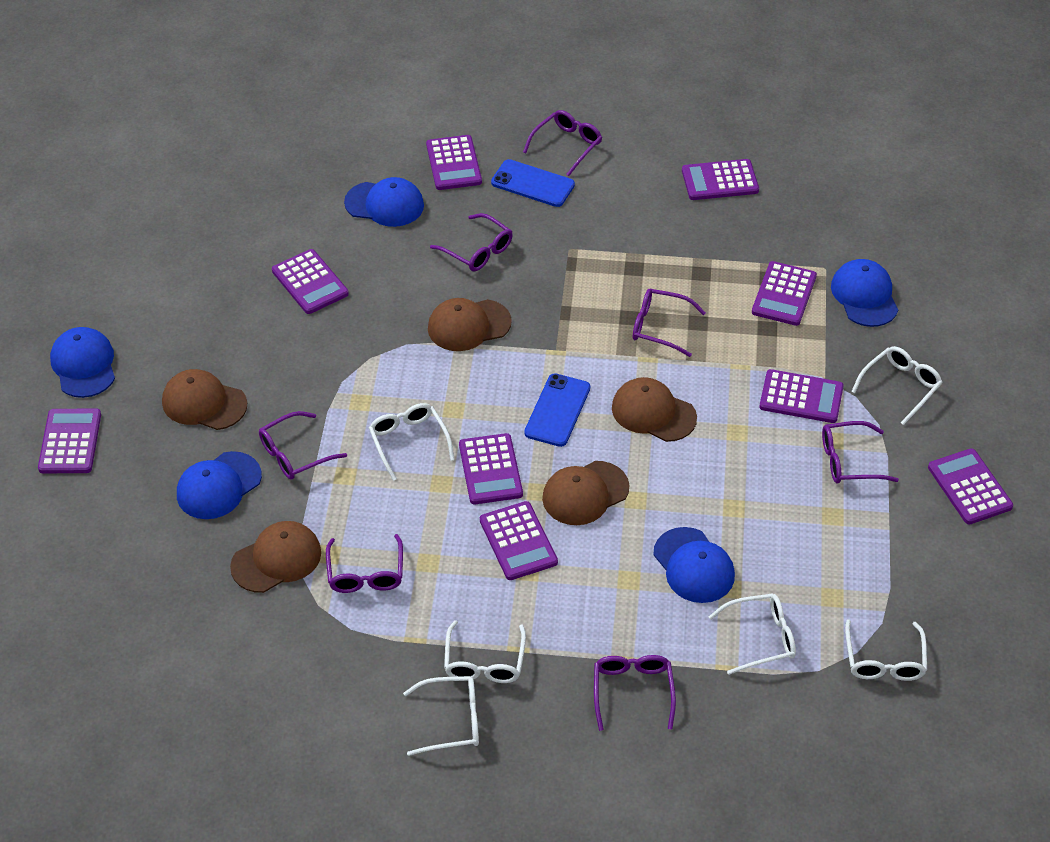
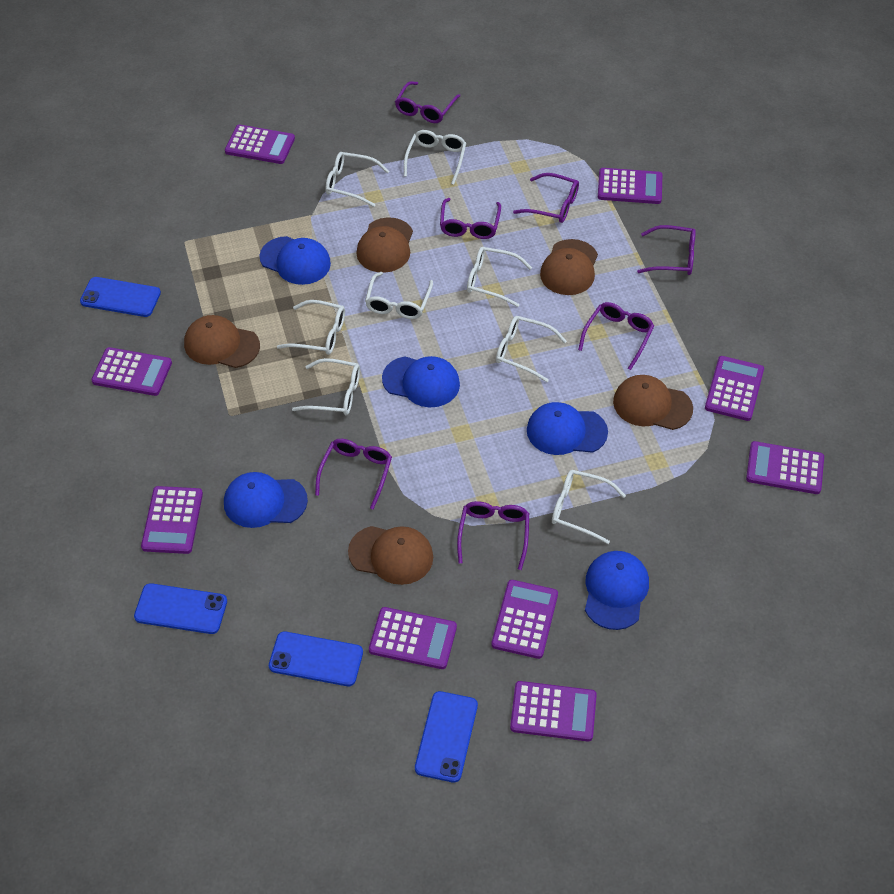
blue phone: 2 -> 4
white glasses: 6 -> 8

